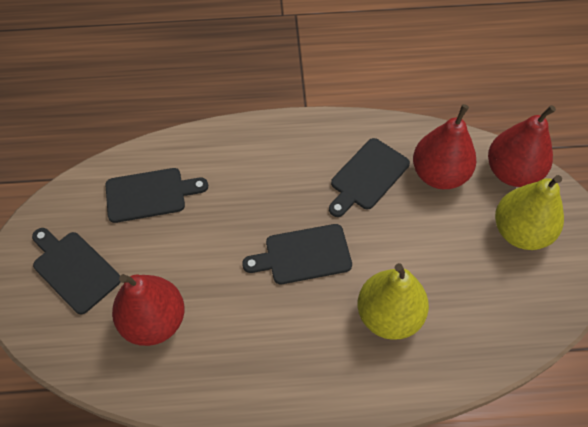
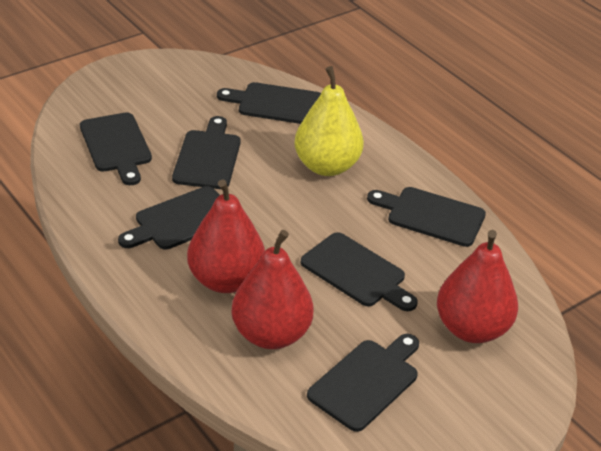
black cutting board: 4 -> 7
yellow pear: 2 -> 1

